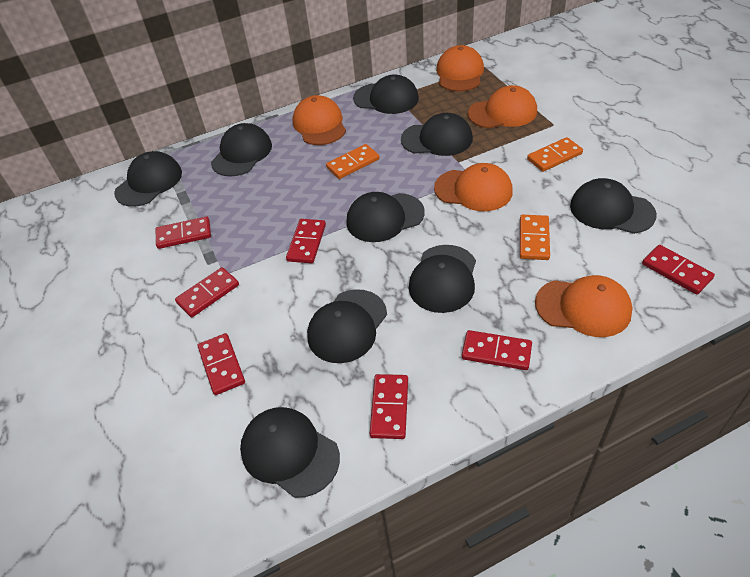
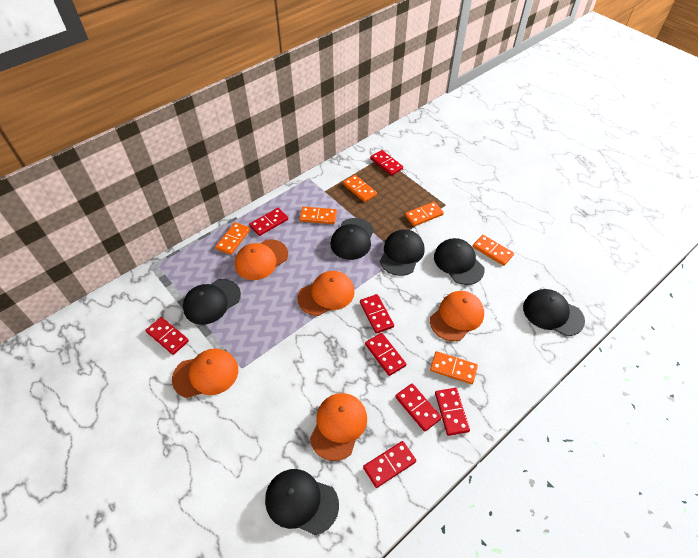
black cap: 9 -> 6
orange domino: 3 -> 6
red domino: 7 -> 8

